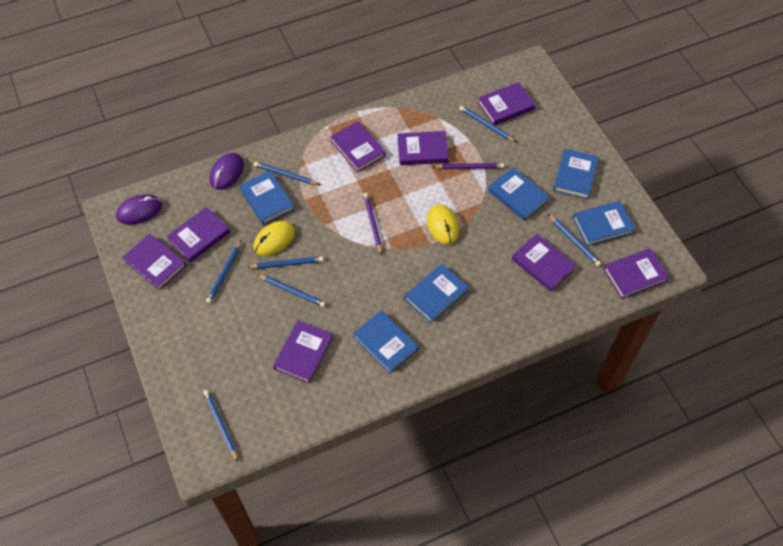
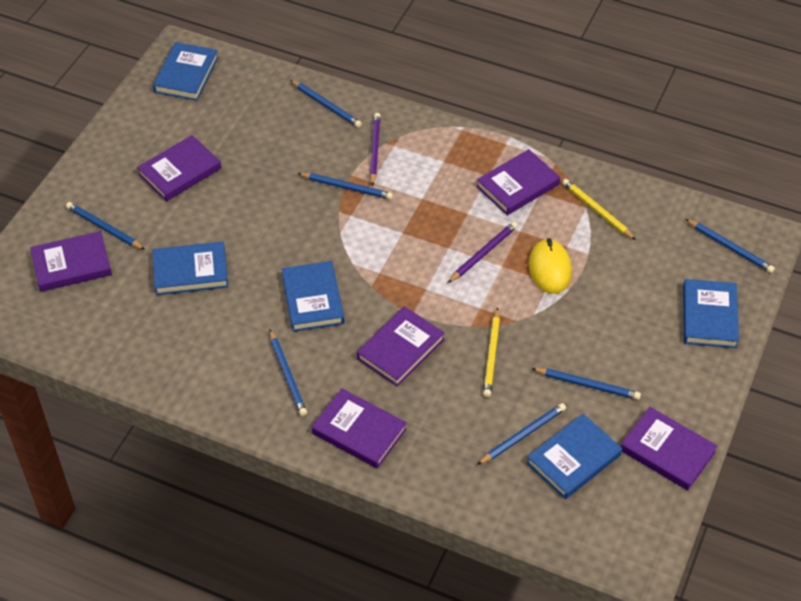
blue book: 6 -> 5
purple book: 8 -> 6
purple mouse: 2 -> 0
yellow mouse: 2 -> 1
yellow pencil: 0 -> 2

